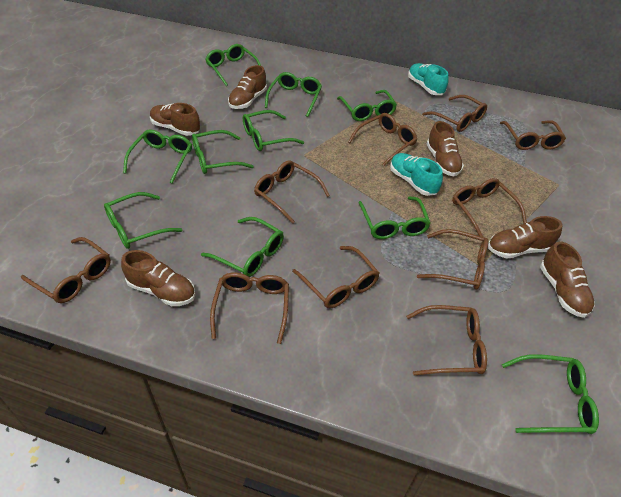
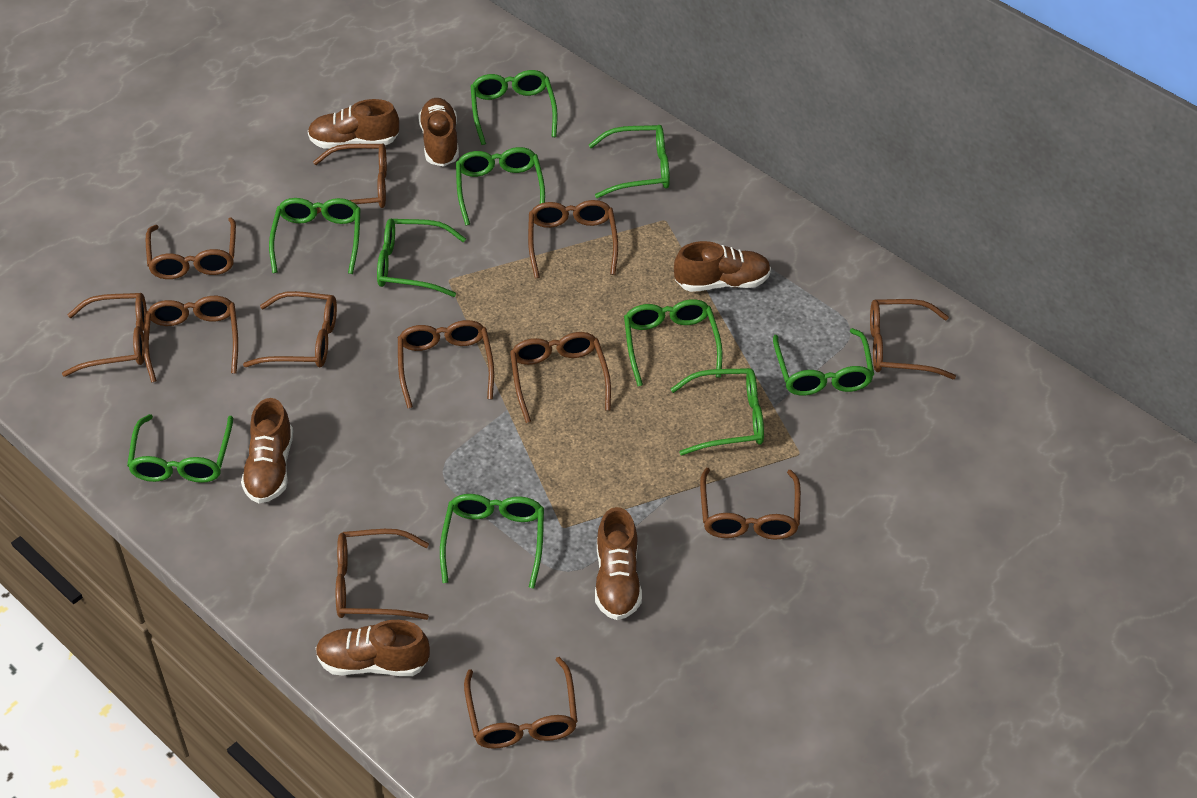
brown glasses: 10 -> 12
turquoise shoe: 2 -> 0

